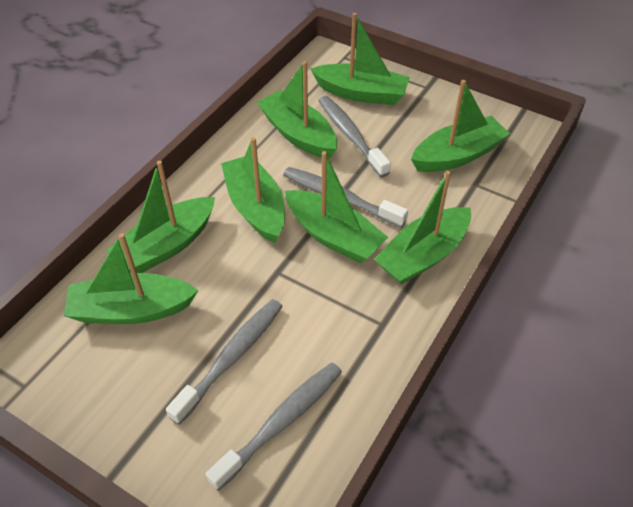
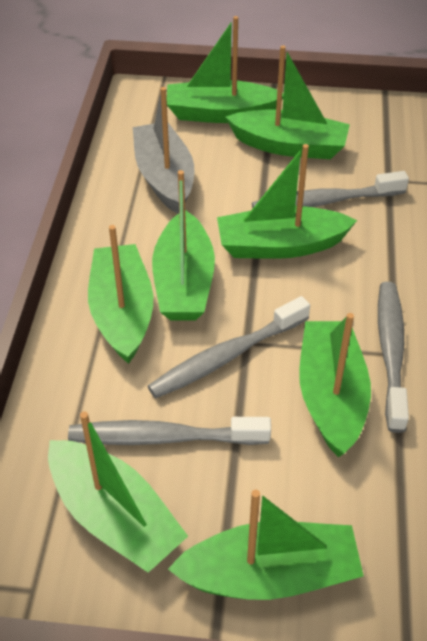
grey boat: 0 -> 1

